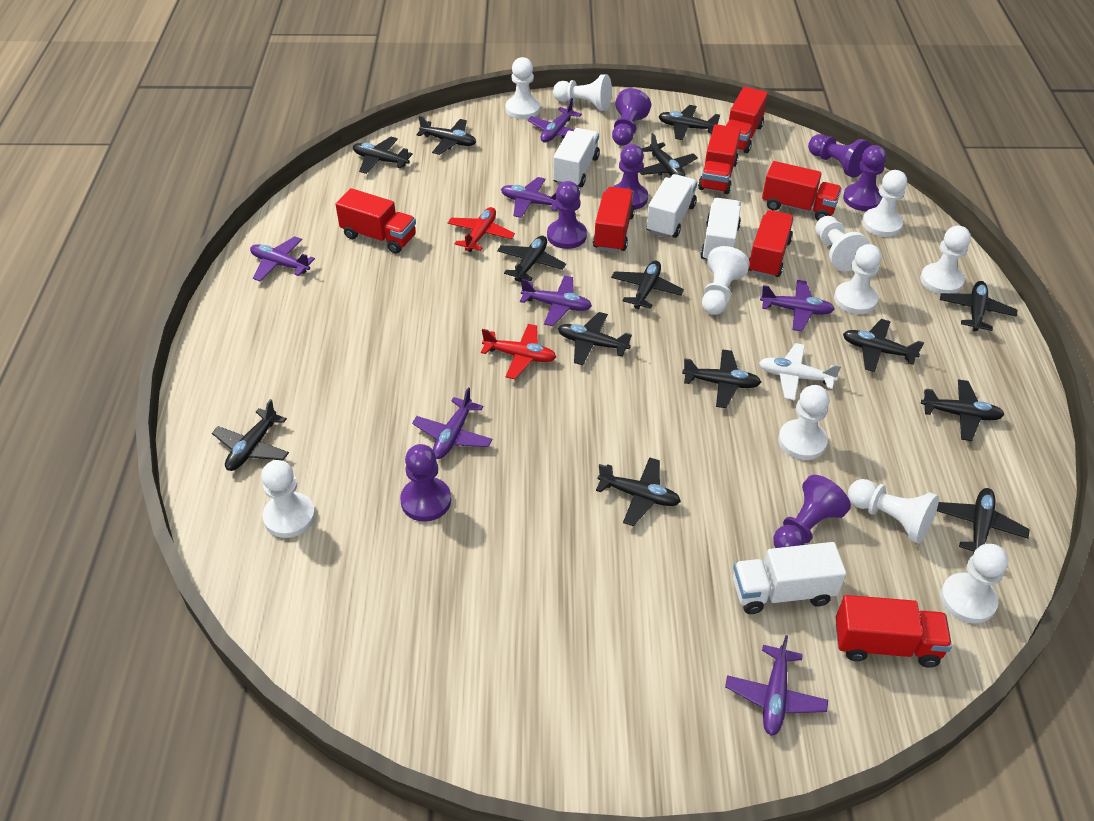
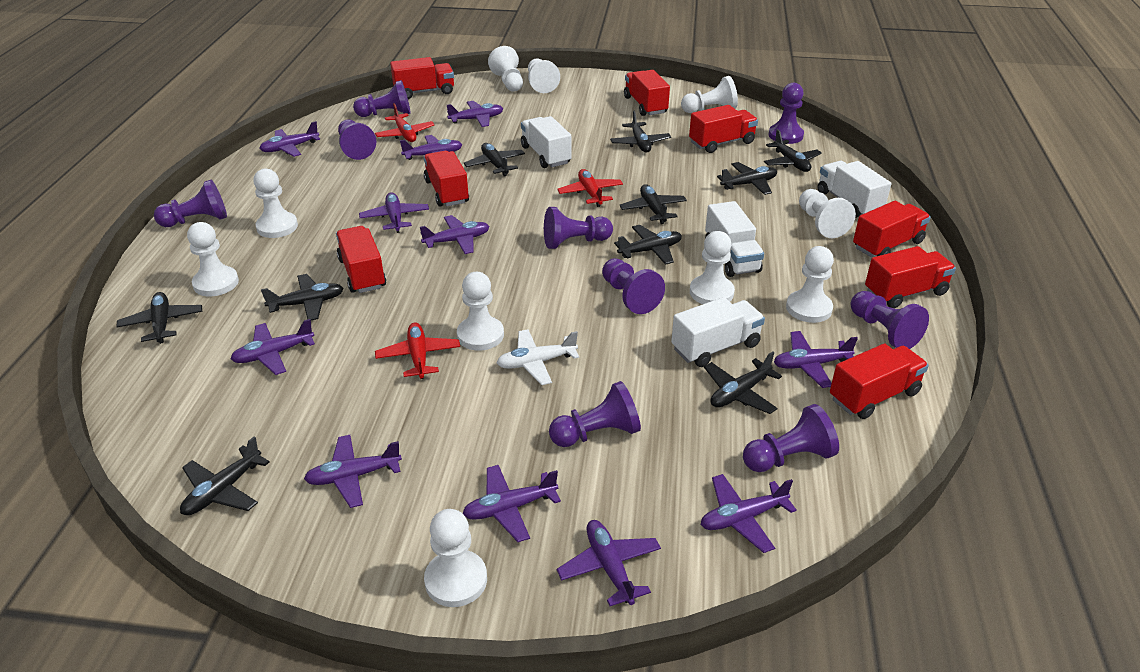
black plane: 14 -> 10
purple pawn: 7 -> 9
purple plane: 7 -> 11
red plane: 2 -> 3
red truck: 7 -> 8
white pawn: 11 -> 10

